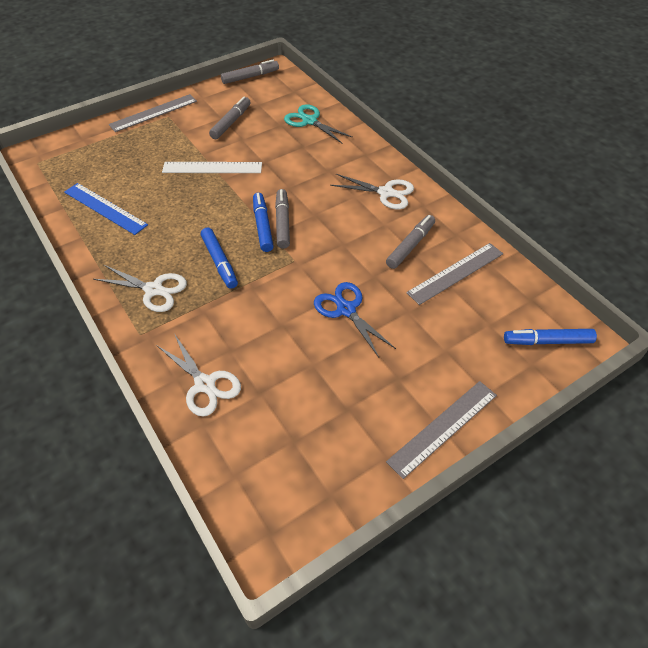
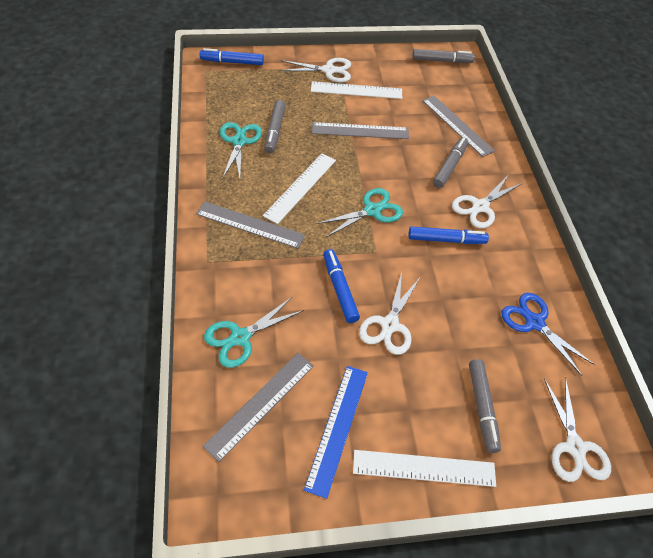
grey ruler: 3 -> 4
turquoise scissors: 1 -> 3
white ruler: 1 -> 3
white scissors: 3 -> 4

